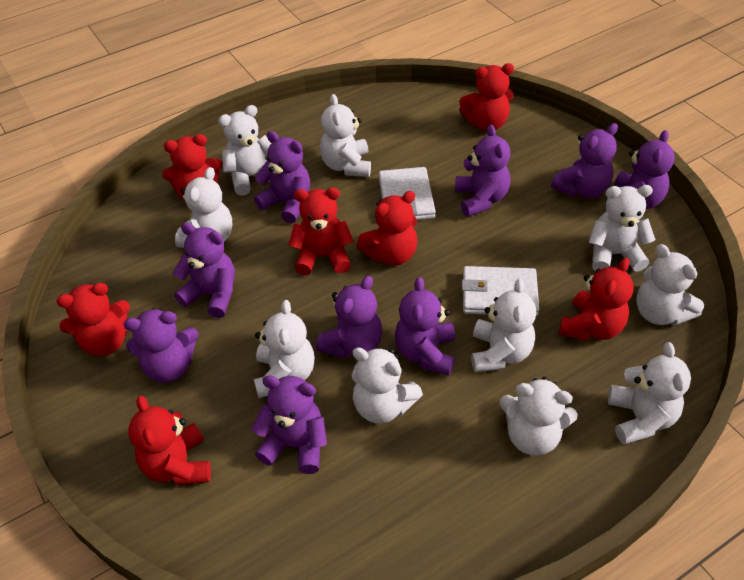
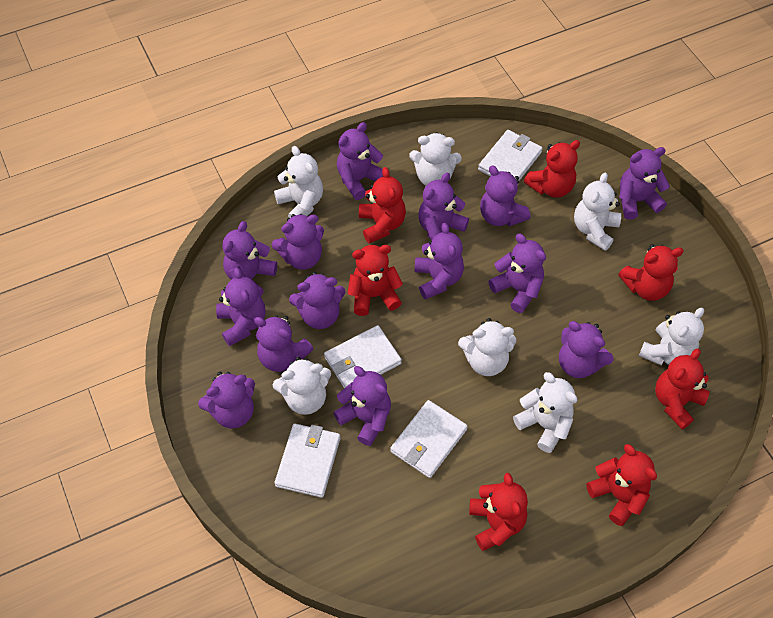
purple teddy bear: 9 -> 14
white teddy bear: 10 -> 7
white wallet: 2 -> 4

